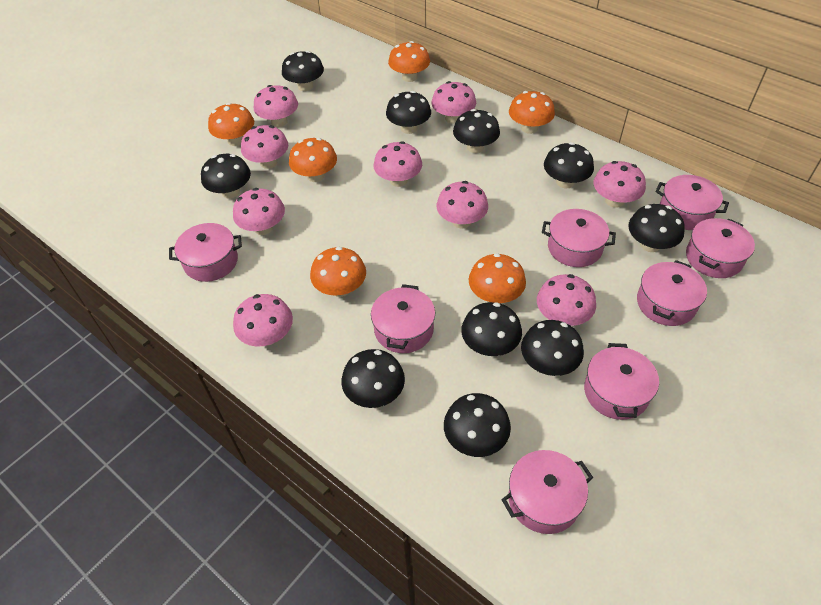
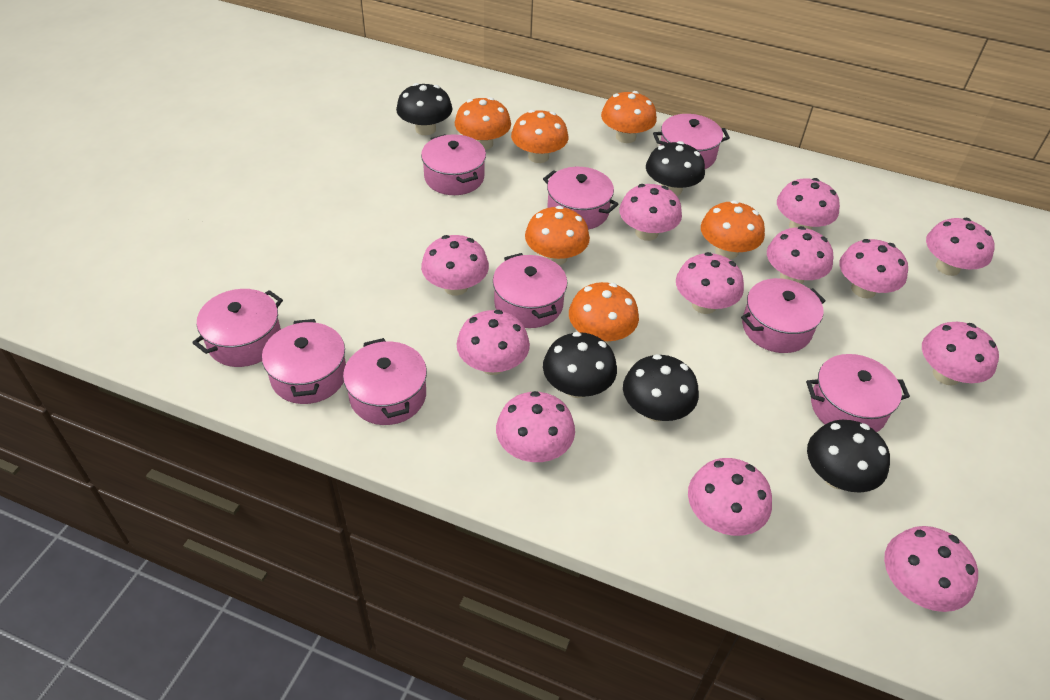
black mushroom: 10 -> 5
pink mushroom: 9 -> 12
pink pot: 8 -> 9

